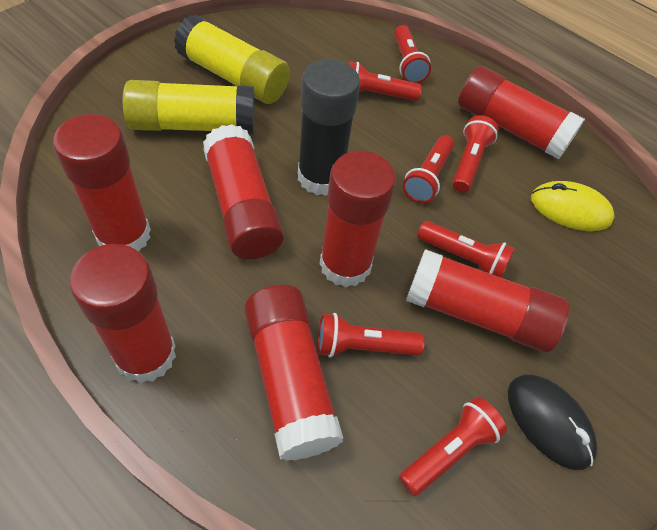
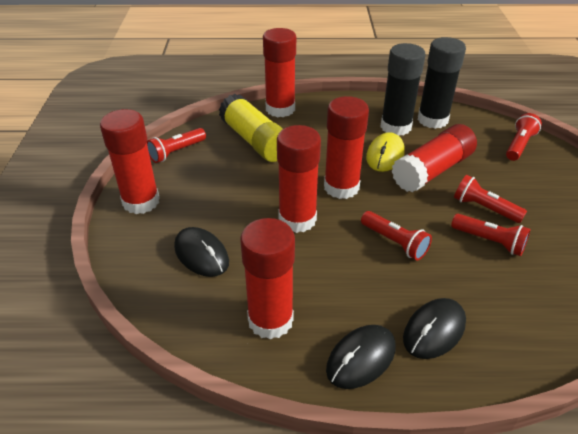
black glue stick: 1 -> 2
black mouse: 1 -> 3
red flashlight: 7 -> 5
red glue stick: 7 -> 6
yellow glue stick: 2 -> 1

